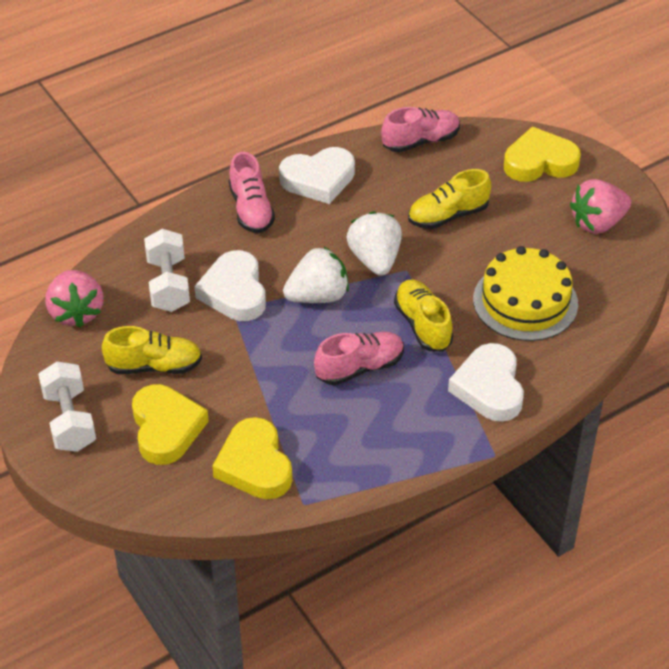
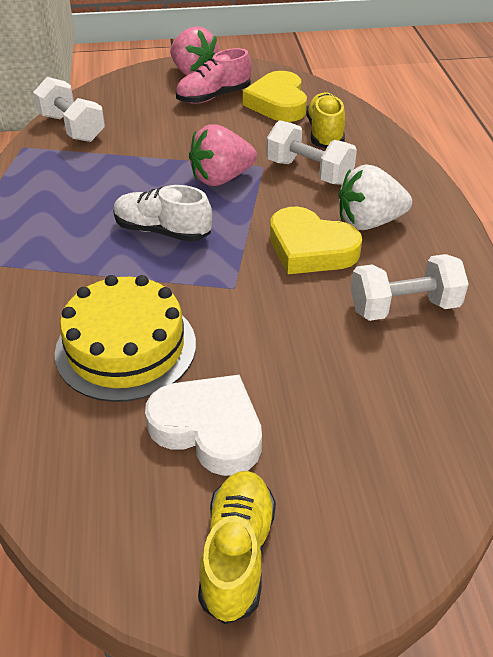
pink shoe: 3 -> 1
white dumbbell: 2 -> 3
white heart: 3 -> 1
white shoe: 0 -> 1
white strawberry: 2 -> 1
yellow heart: 3 -> 2
yellow shoe: 3 -> 2

